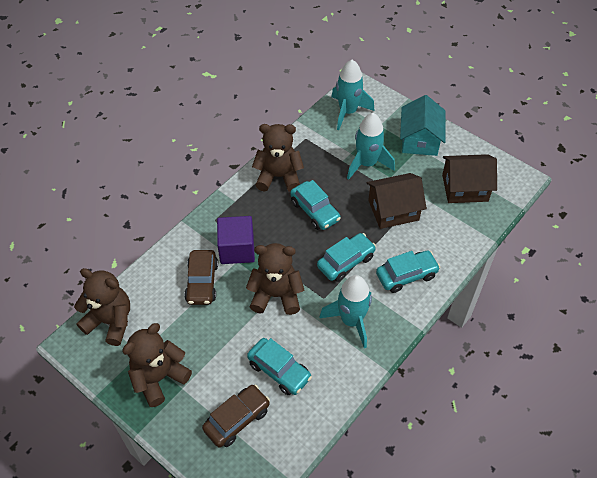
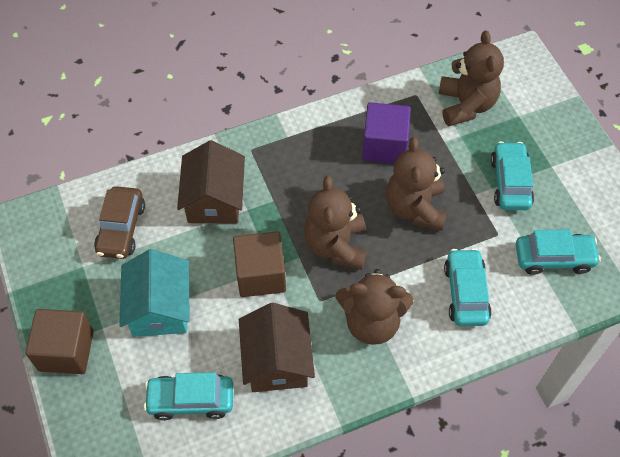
brown car: 2 -> 1
brown cube: 0 -> 2
turquoise rocket: 3 -> 0

